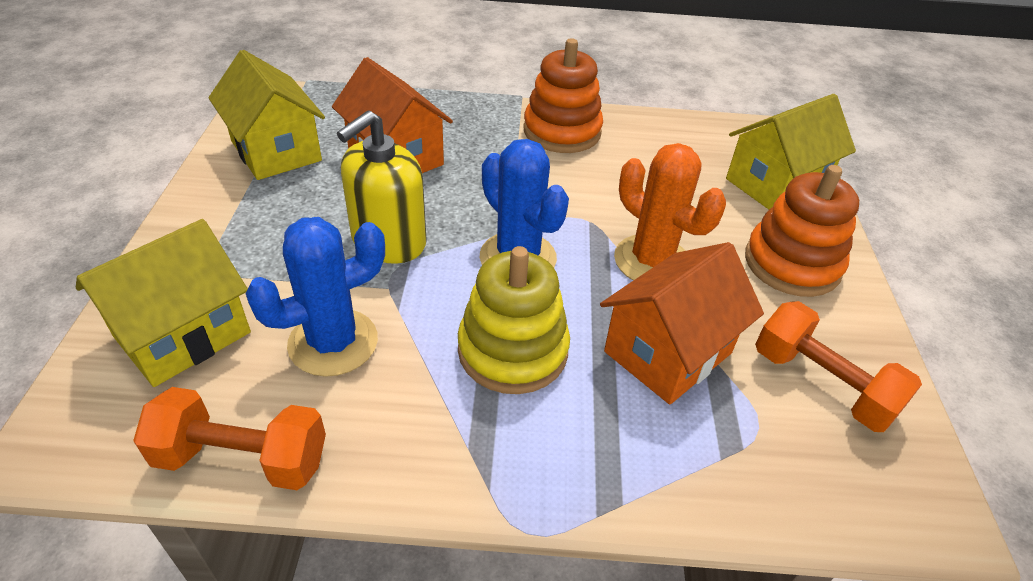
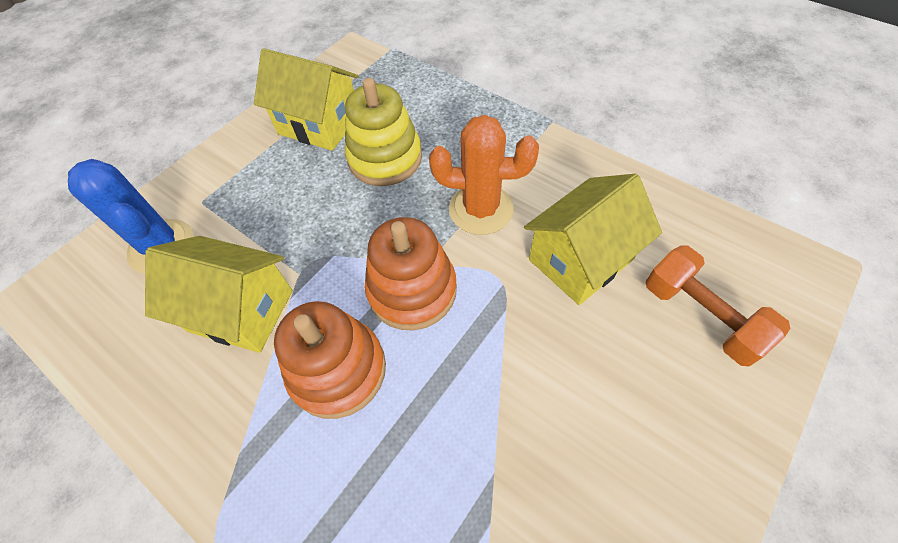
blue cactus: 2 -> 1
orange dumbbell: 2 -> 1
orange house: 2 -> 0
yellow soap dispenser: 1 -> 0

